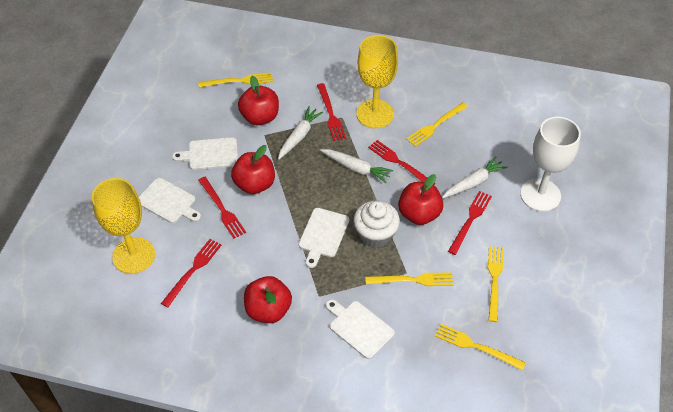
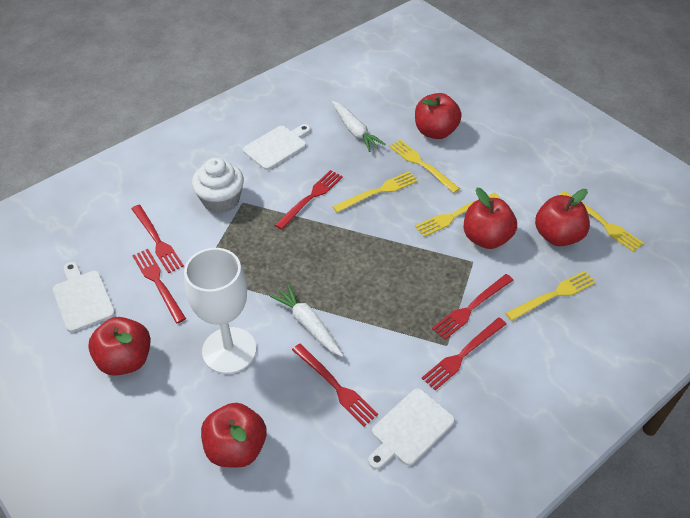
red apple: 4 -> 5
red fork: 5 -> 6
white carrot: 3 -> 2
white cutting board: 4 -> 3
yellow goblet: 2 -> 0

